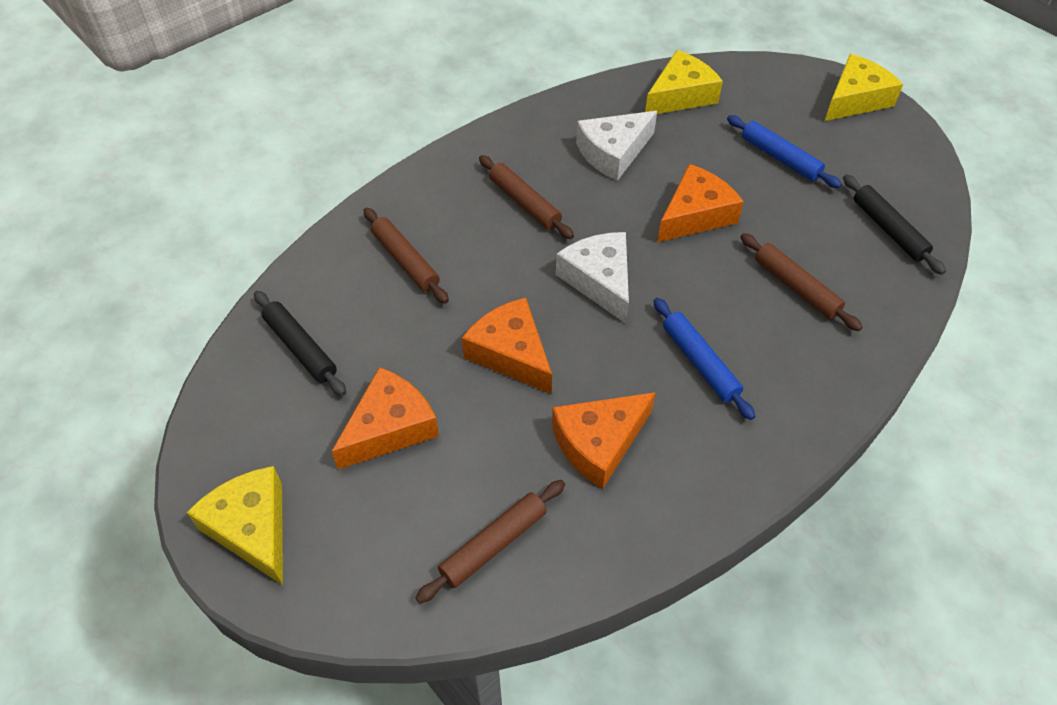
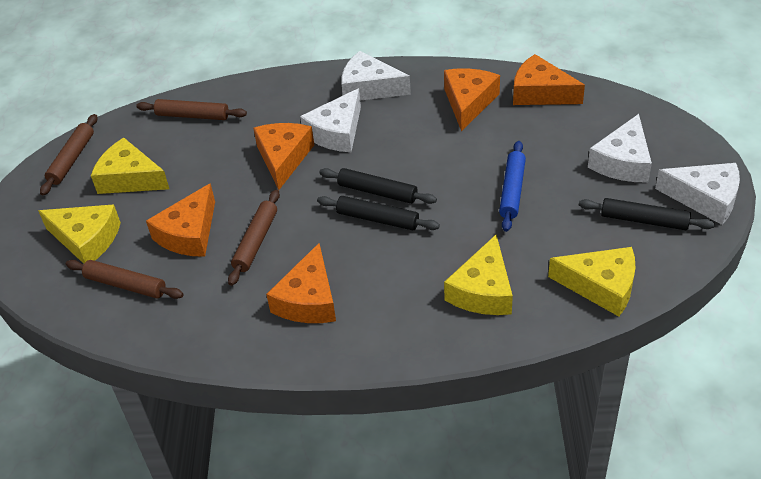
black rolling pin: 2 -> 3
blue rolling pin: 2 -> 1
orange cheese: 4 -> 5
white cheese: 2 -> 4
yellow cheese: 3 -> 4

